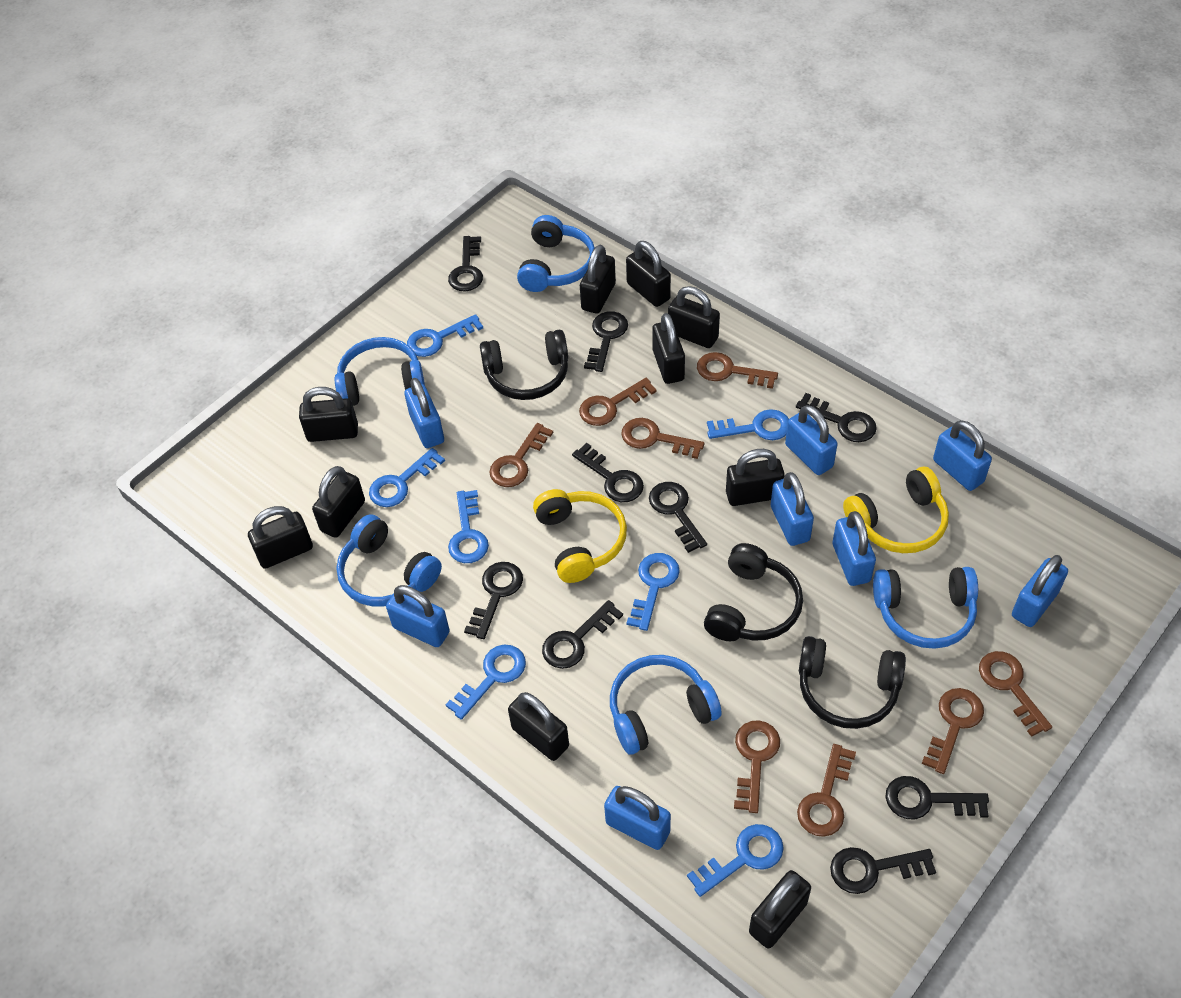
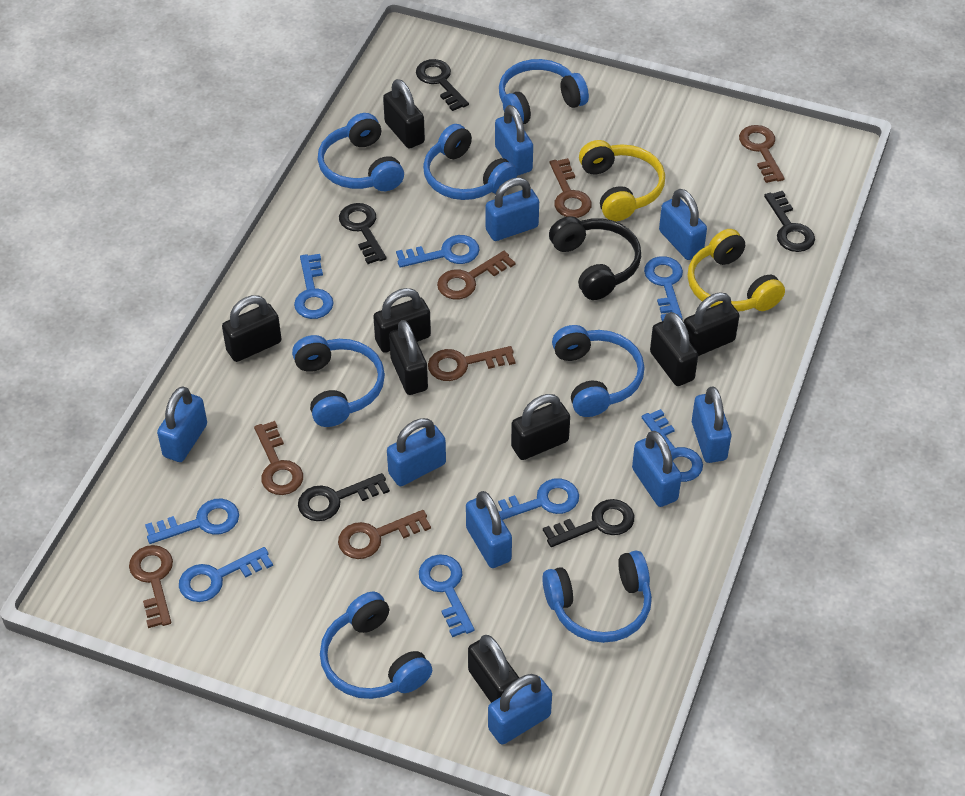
black headphones: 3 -> 1
black key: 9 -> 5
black padlock: 10 -> 8
blue headphones: 5 -> 7
blue key: 7 -> 8
blue padlock: 8 -> 9
brown key: 8 -> 7

